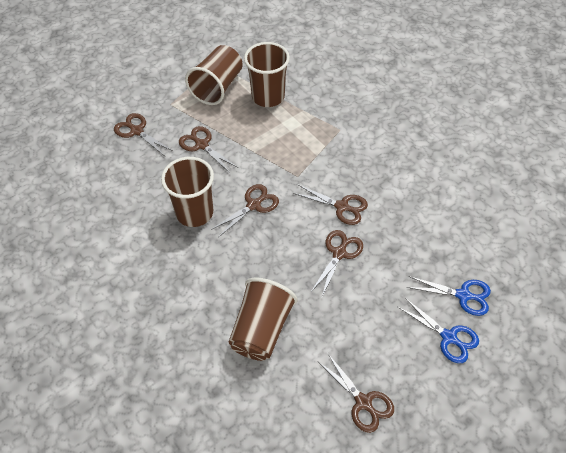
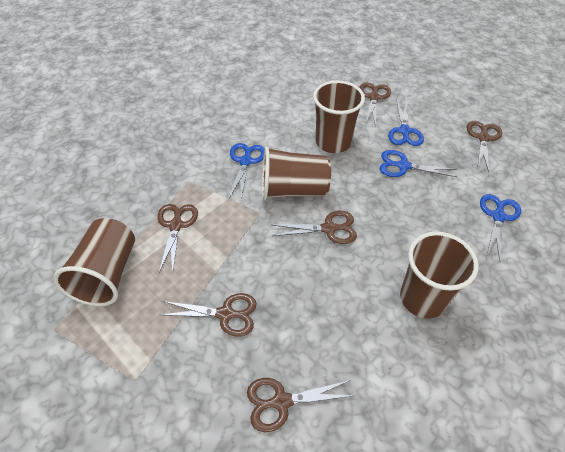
blue scissors: 2 -> 4

